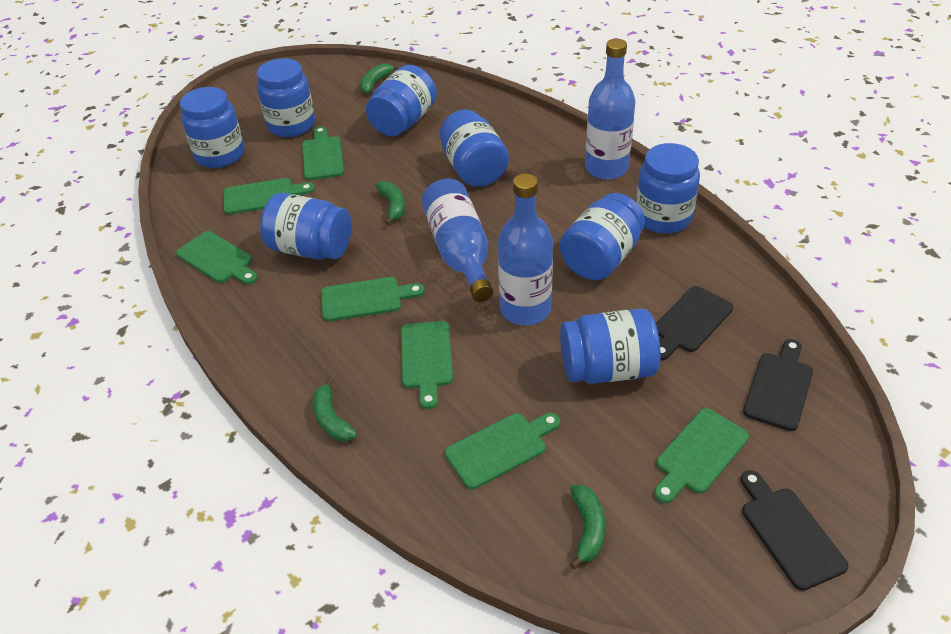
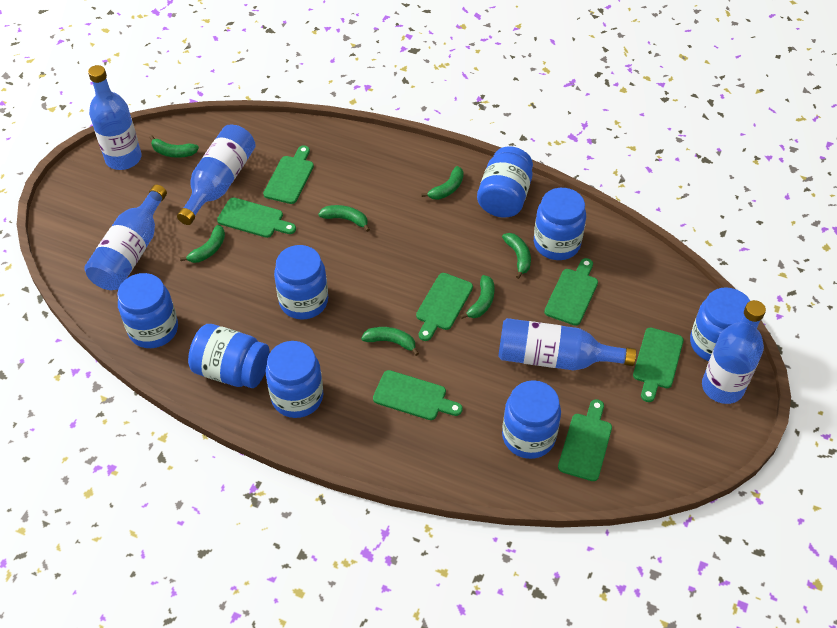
black cutting board: 3 -> 0
blue bottle: 3 -> 5
green banana: 4 -> 7

